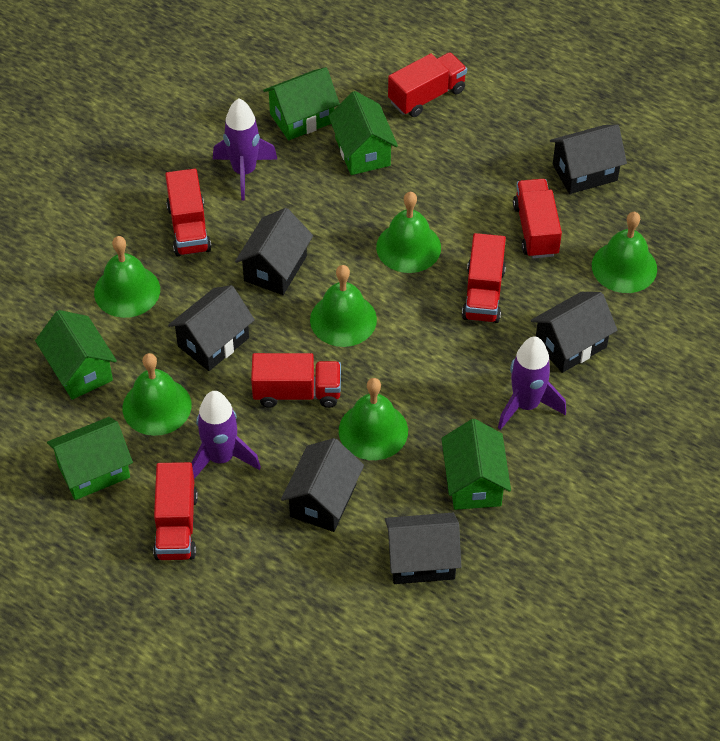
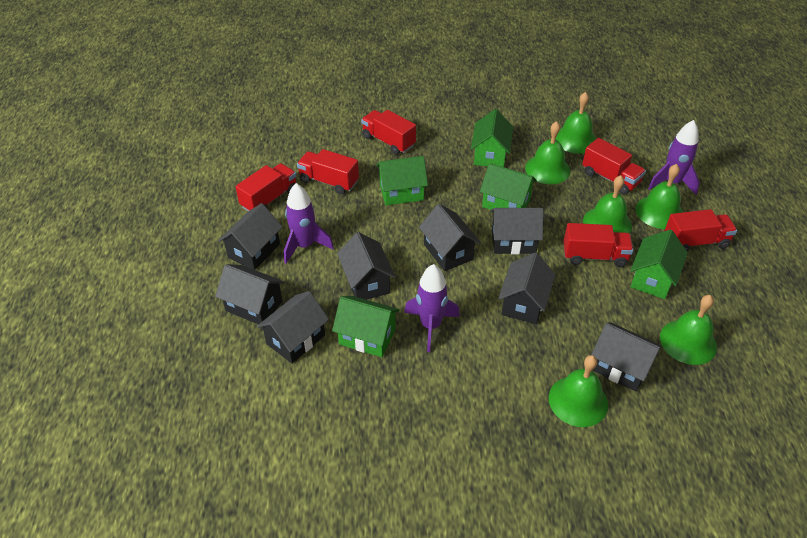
black house: 6 -> 8

